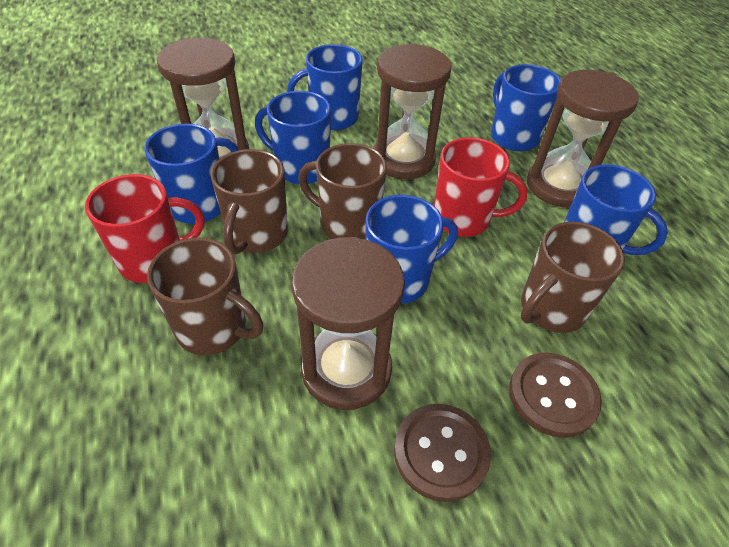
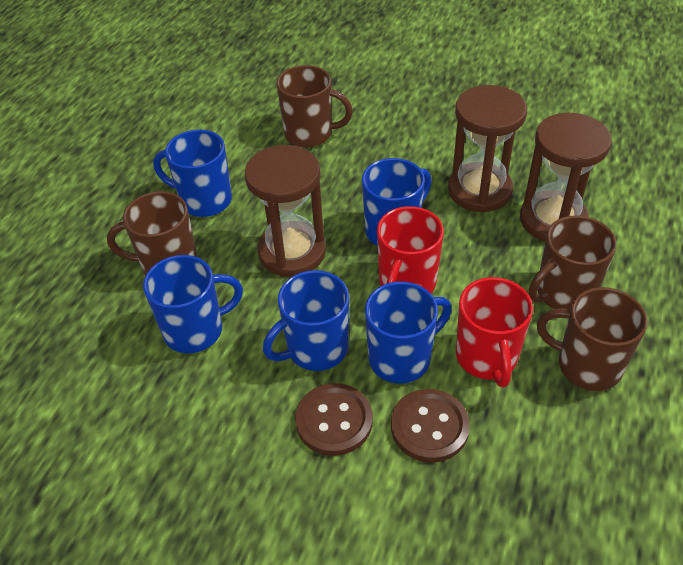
blue mug: 6 -> 5
brown hourglass: 4 -> 3

